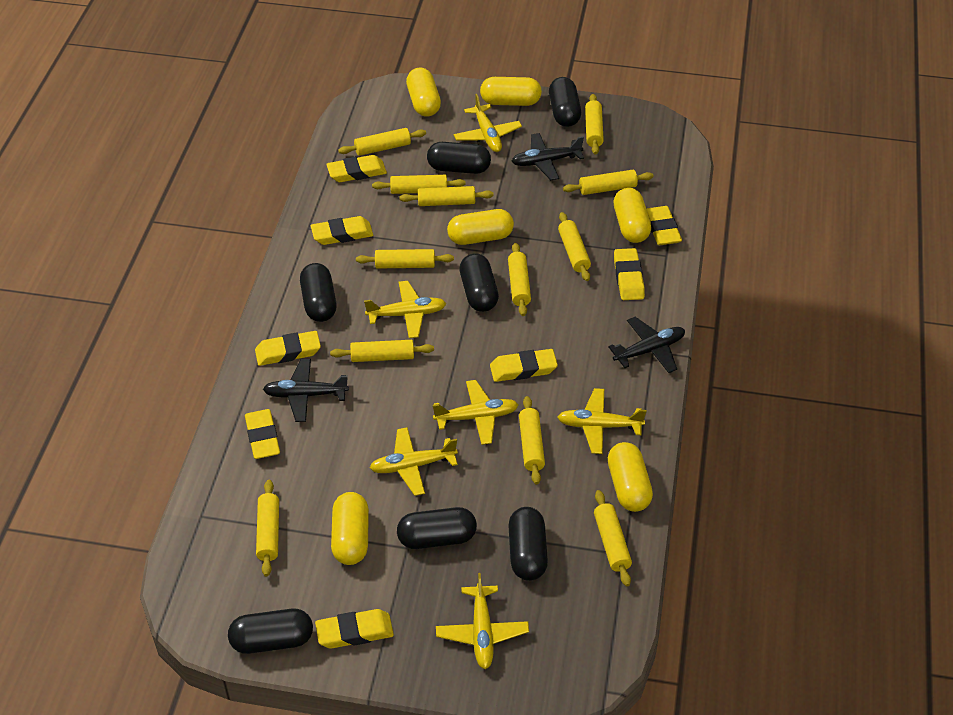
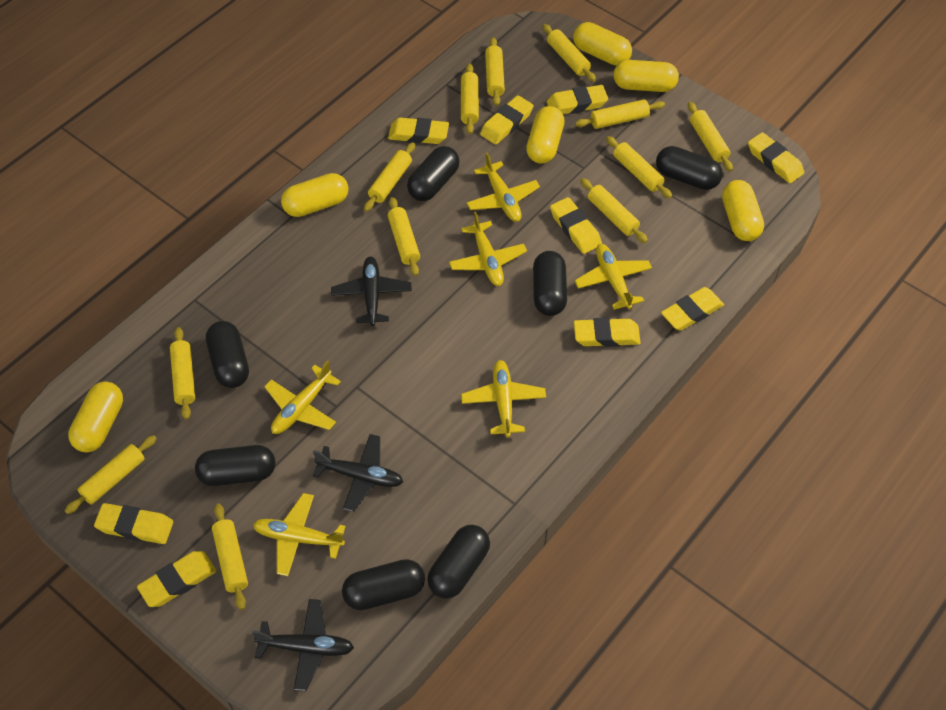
yellow eraser: 8 -> 9

